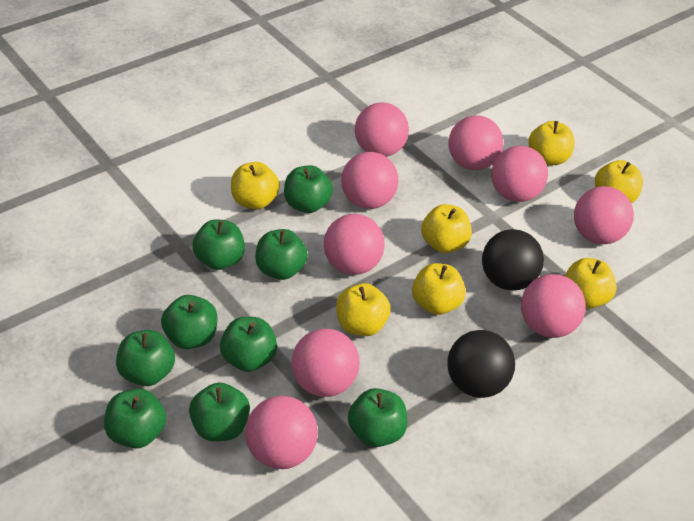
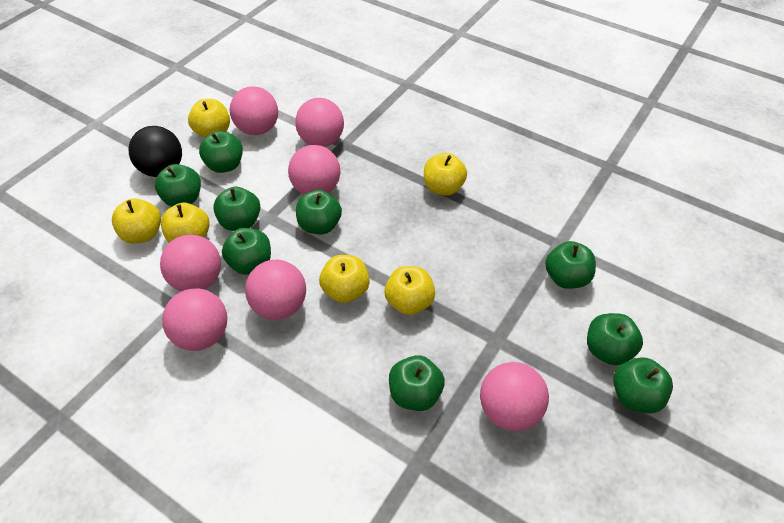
black ball: 2 -> 1
pink ball: 9 -> 7
yellow apple: 7 -> 6

